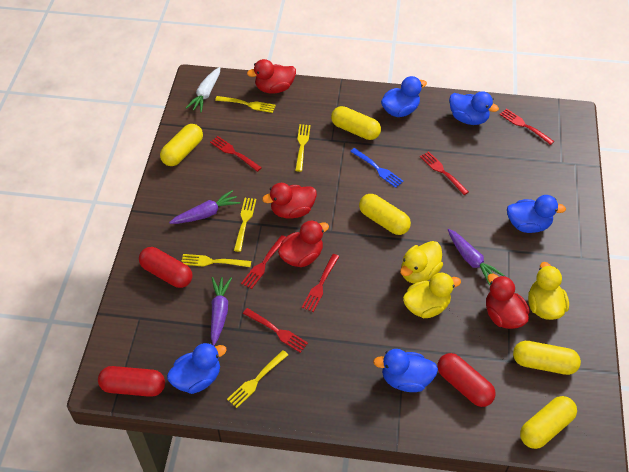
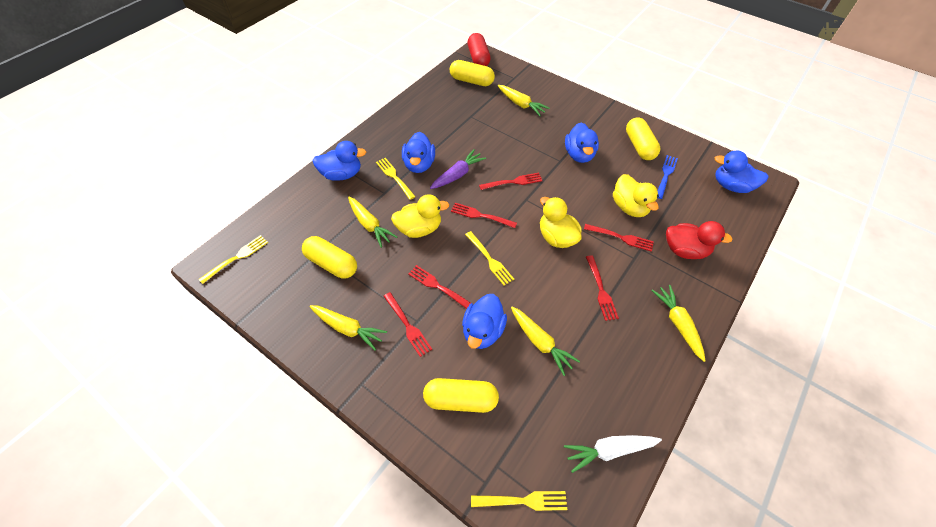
purple carrot: 3 -> 1
red capsule: 3 -> 1
red duck: 4 -> 1
yellow capsule: 5 -> 4
yellow carrot: 0 -> 5
yellow fork: 5 -> 4

